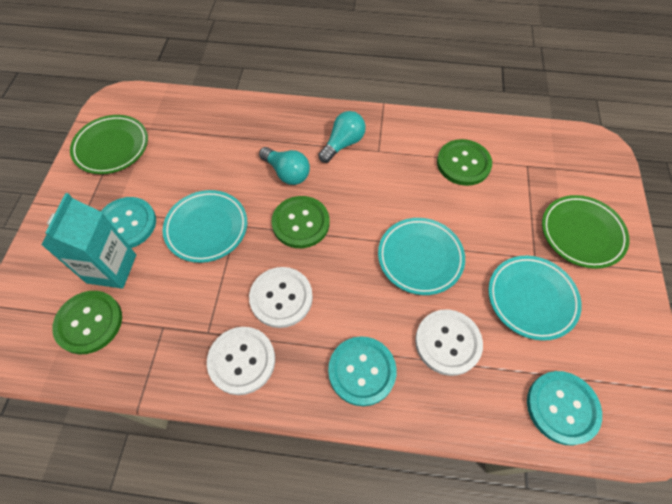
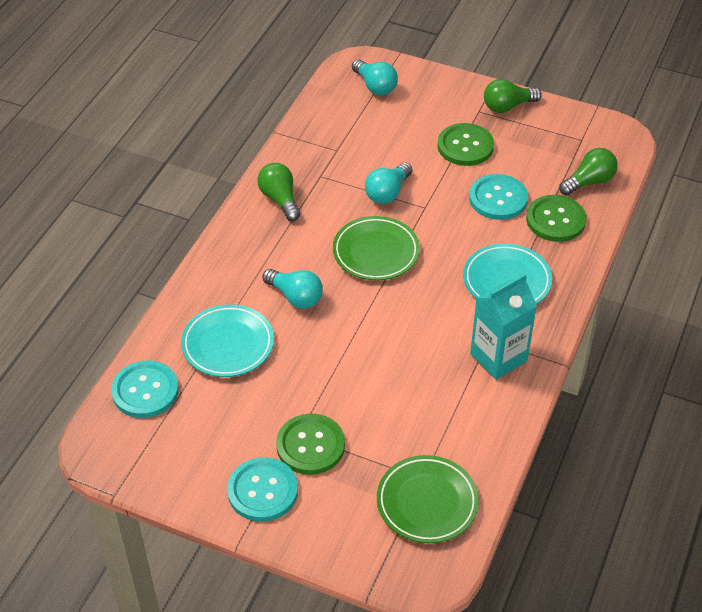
green light bulb: 0 -> 3
turquoise light bulb: 2 -> 3
turquoise plate: 3 -> 2
white button: 3 -> 0

